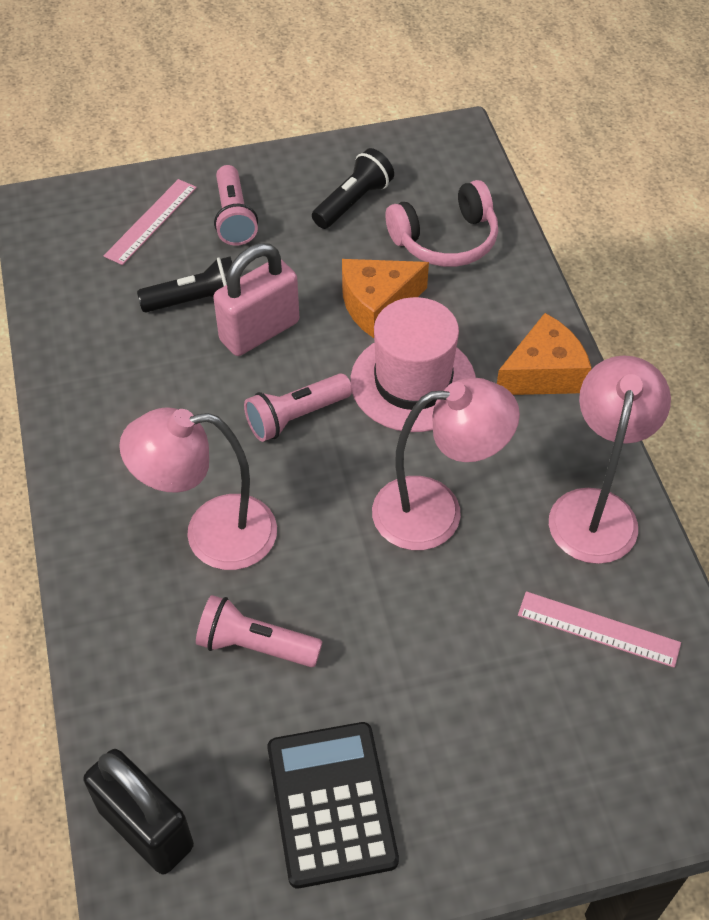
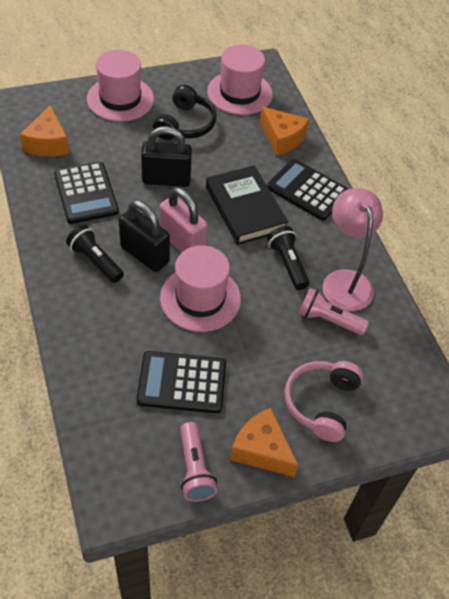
black book: 0 -> 1
black calculator: 1 -> 3
black headphones: 0 -> 1
black padlock: 1 -> 2
orange cheese: 2 -> 3
pink flashlight: 3 -> 2
pink hat: 1 -> 3
pink lamp: 3 -> 1
pink ruler: 2 -> 0

